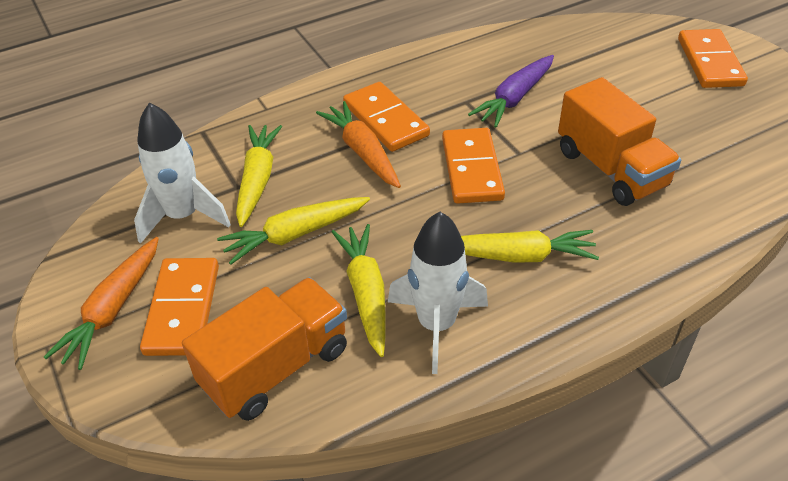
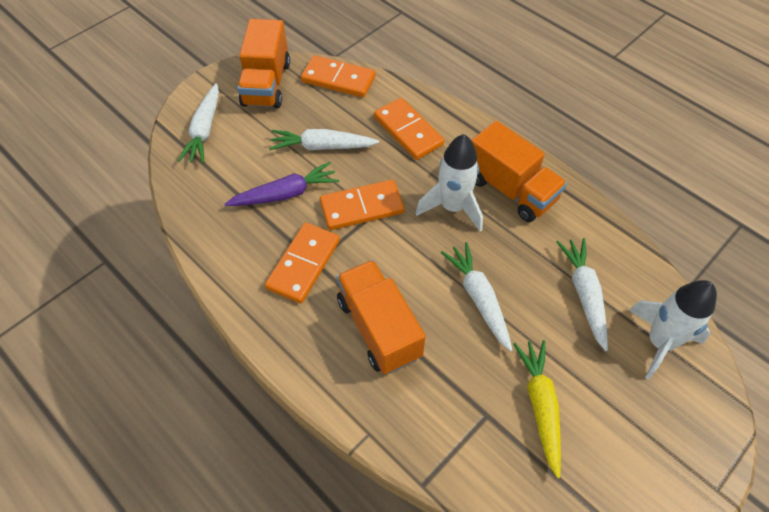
orange carrot: 2 -> 0
orange truck: 2 -> 3
white carrot: 0 -> 4
yellow carrot: 4 -> 1

